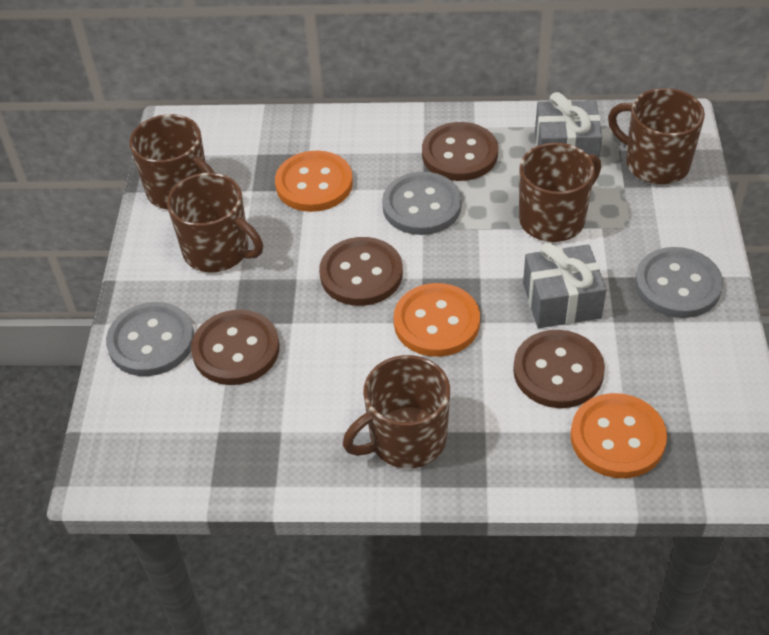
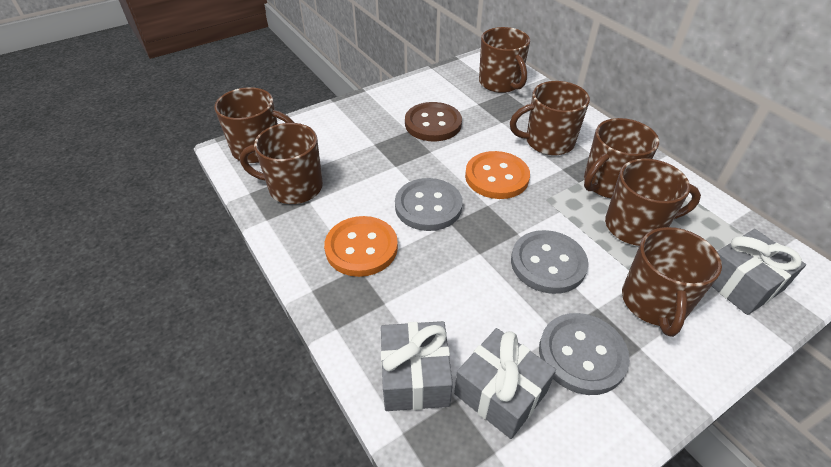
brown button: 4 -> 1
brown mug: 5 -> 7
grey gift: 2 -> 3
orange button: 3 -> 2

